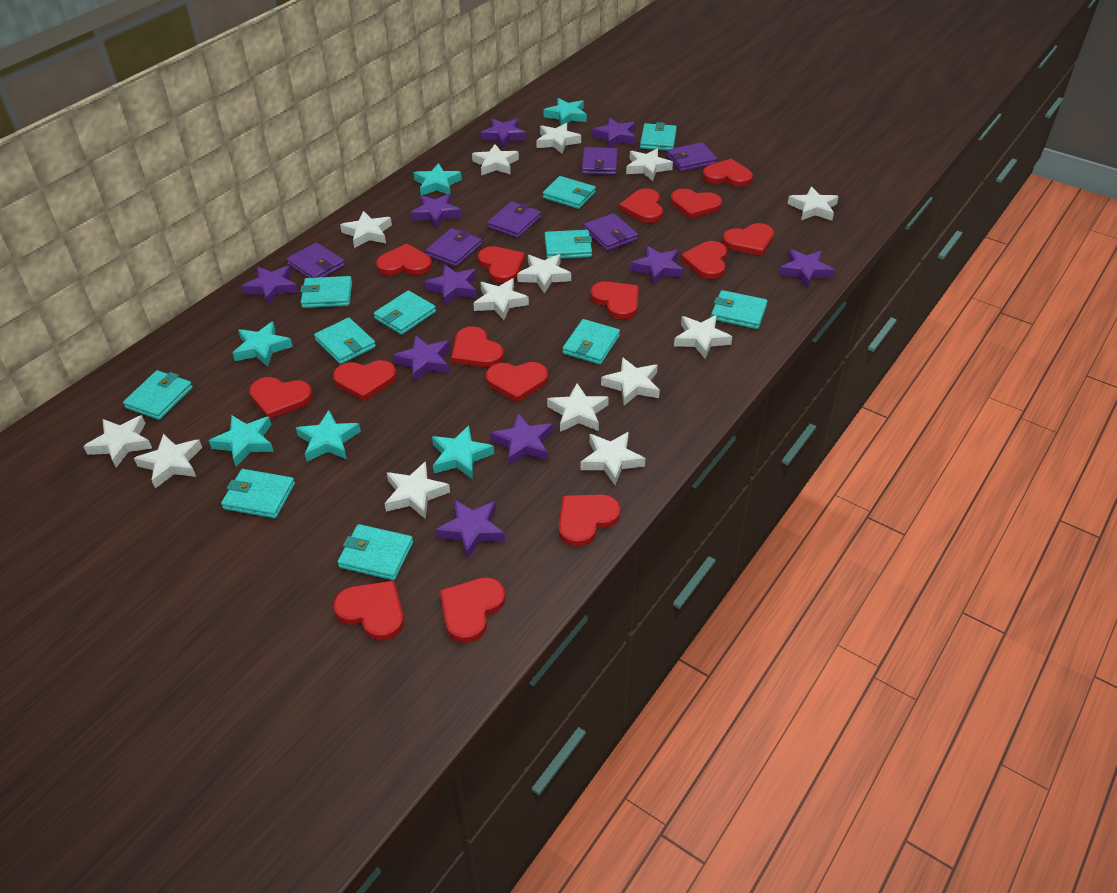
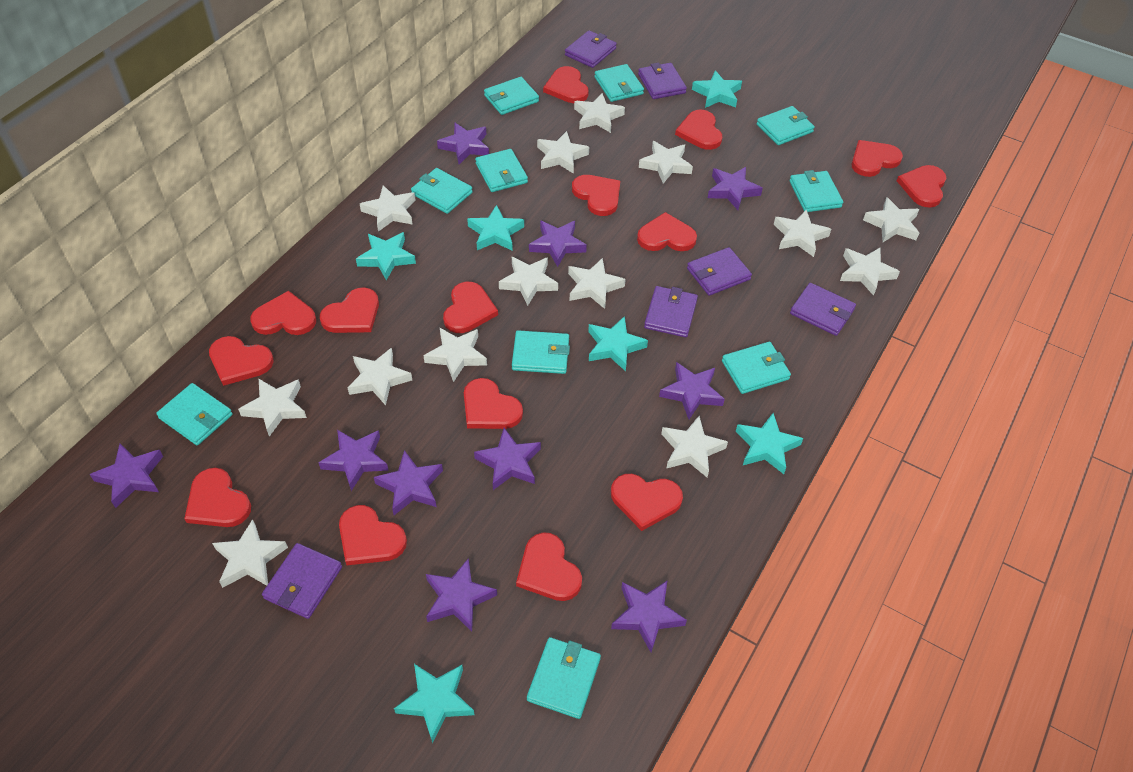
turquoise wallet: 11 -> 10

